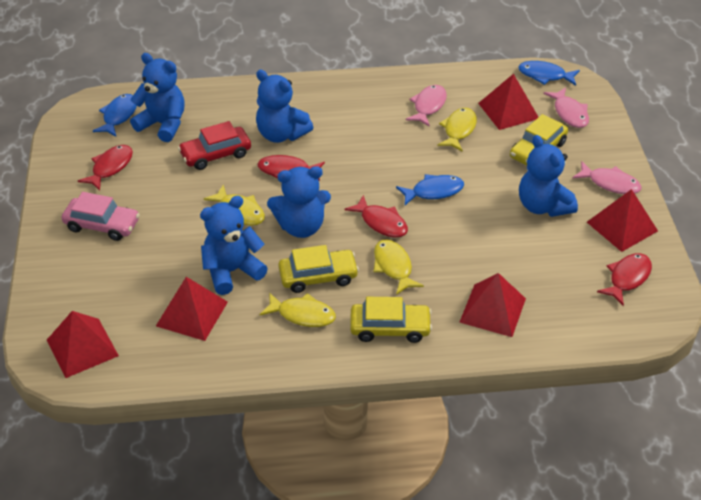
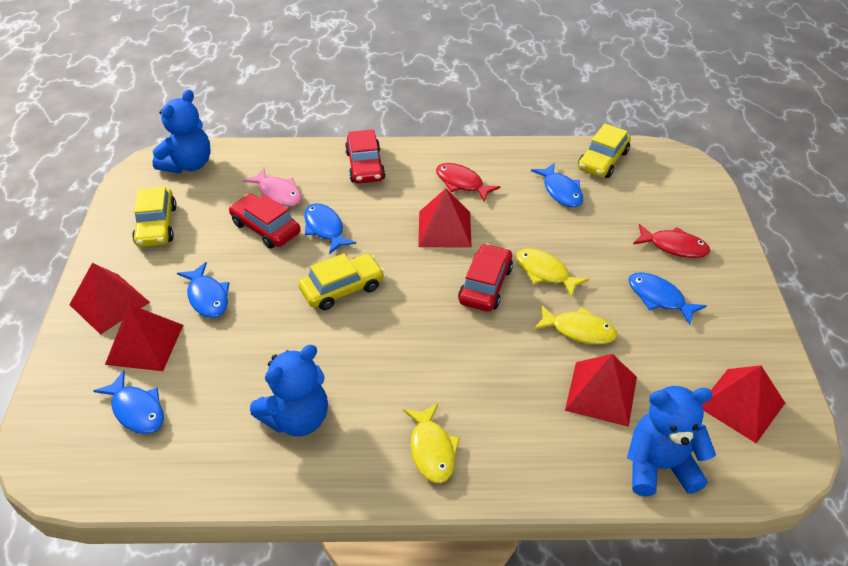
blue fish: 3 -> 5
blue teddy bear: 5 -> 3
pink car: 1 -> 0
pink fish: 3 -> 1
red car: 1 -> 3
red fish: 4 -> 2
yellow fish: 4 -> 3

